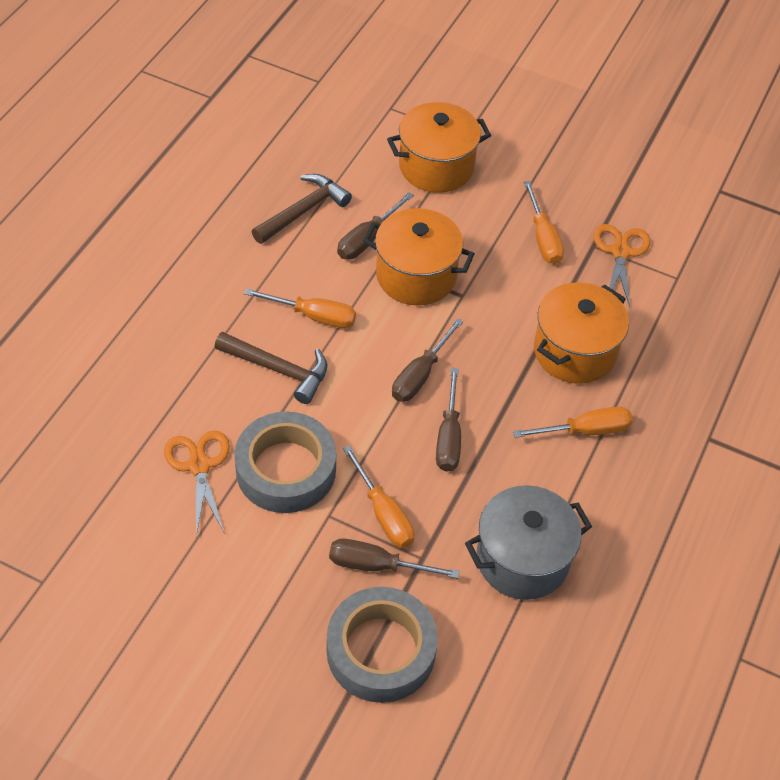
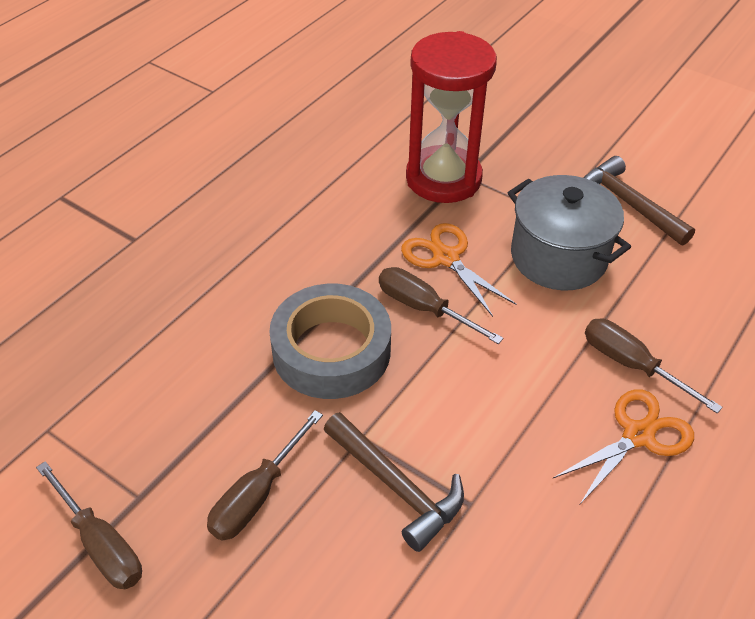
grey tape: 2 -> 1
orange pot: 3 -> 0
orange screwdriver: 4 -> 0
red hourglass: 0 -> 1

